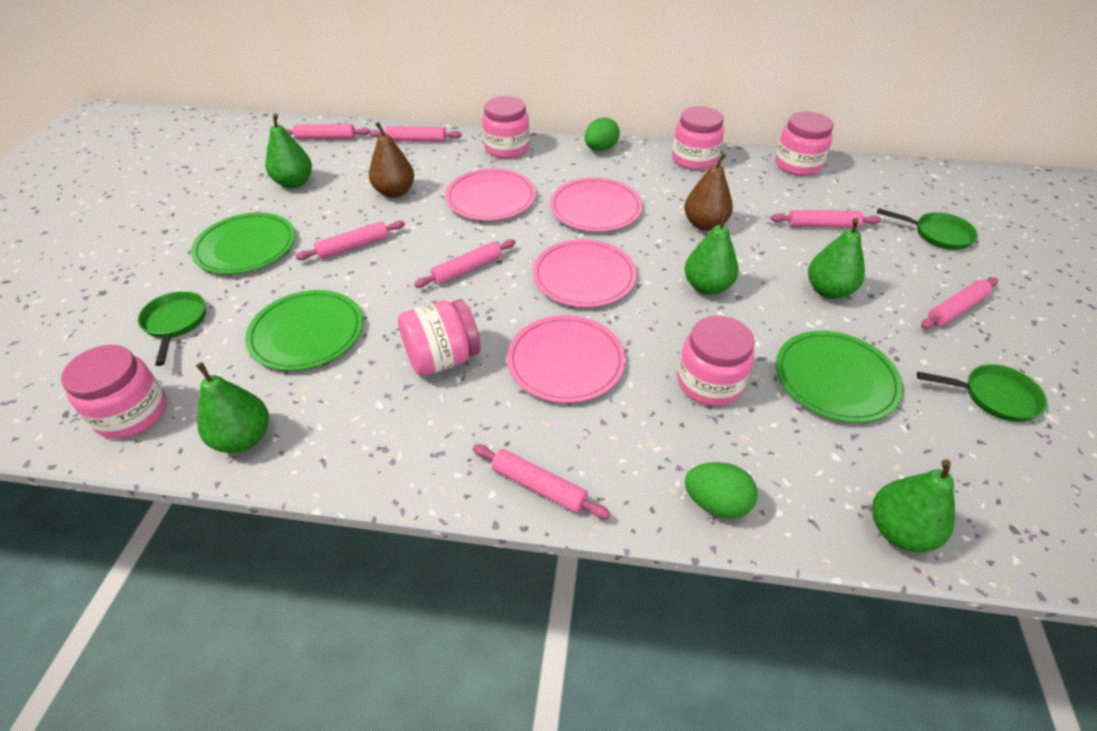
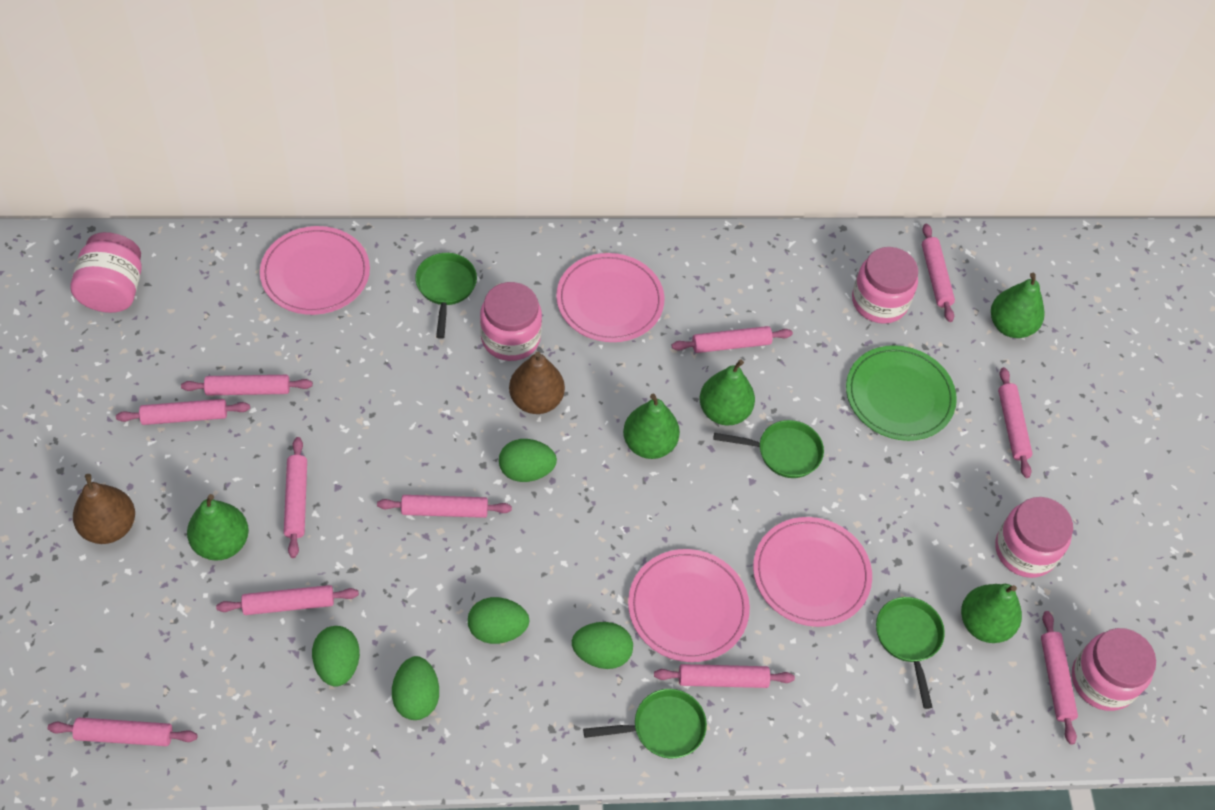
green egg: 2 -> 5
green pan: 3 -> 4
green plate: 3 -> 1
pink jar: 6 -> 5
pink rolling pin: 7 -> 11

